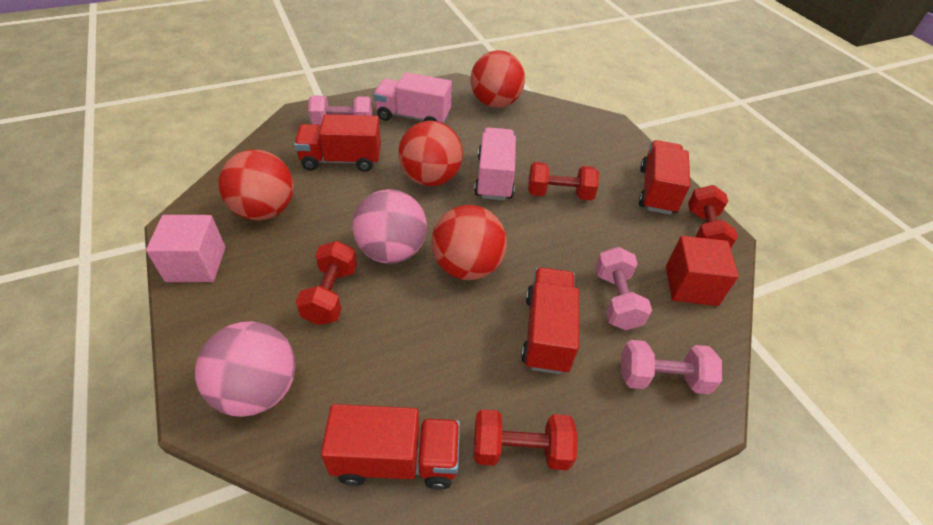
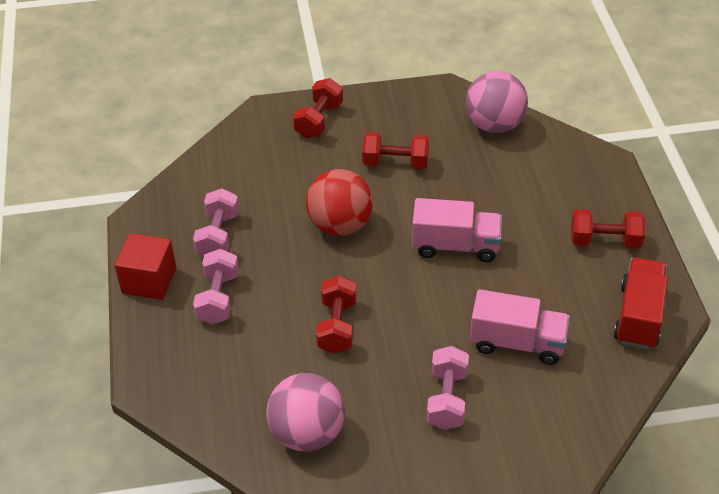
pink cube: 1 -> 0
red ball: 4 -> 1
red truck: 4 -> 1

